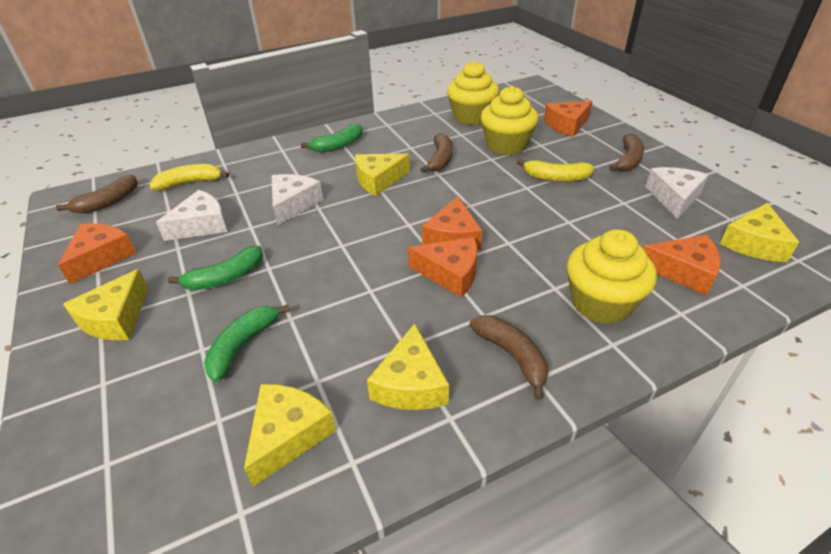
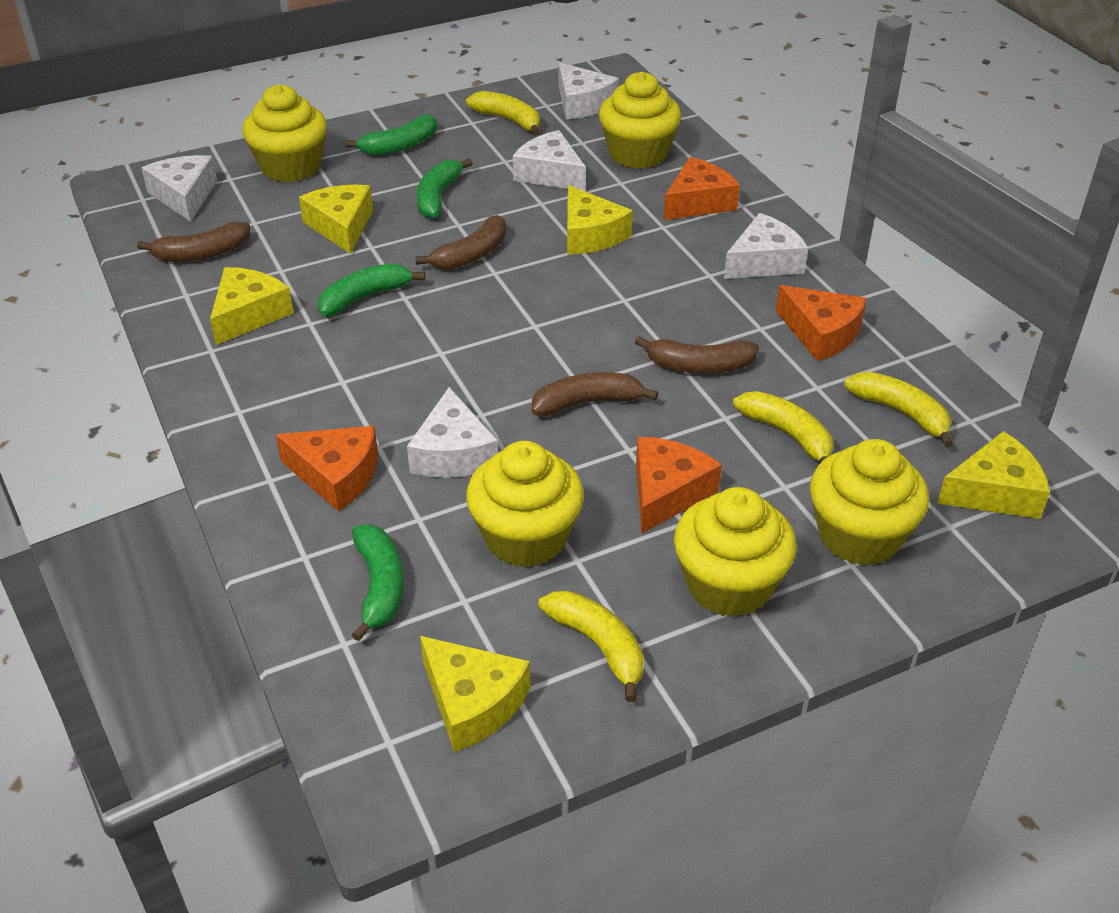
green banana: 3 -> 4
orange cheese: 5 -> 4
white cheese: 3 -> 5
yellow banana: 2 -> 4
yellow cupcake: 3 -> 5

